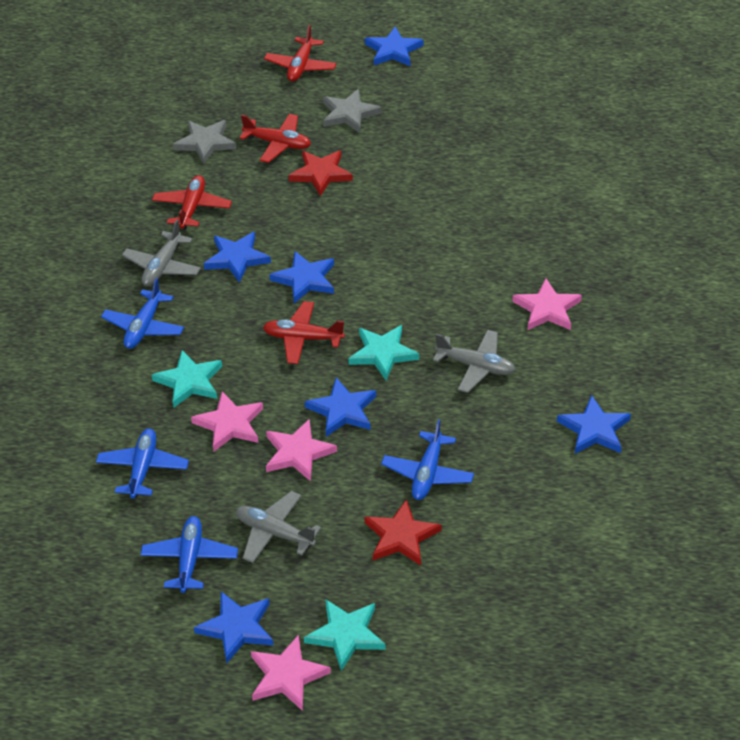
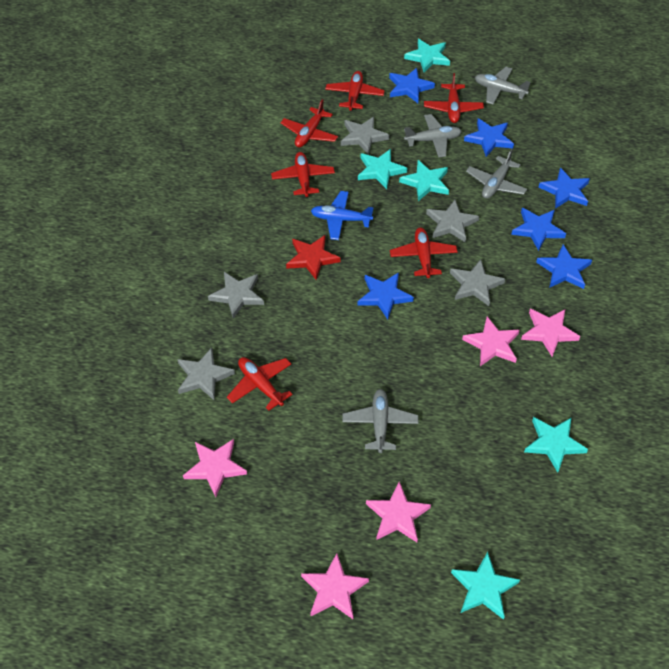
blue plane: 4 -> 1
grey plane: 3 -> 4
grey star: 2 -> 5
pink star: 4 -> 5
red plane: 4 -> 6
red star: 2 -> 1
turquoise star: 3 -> 5

